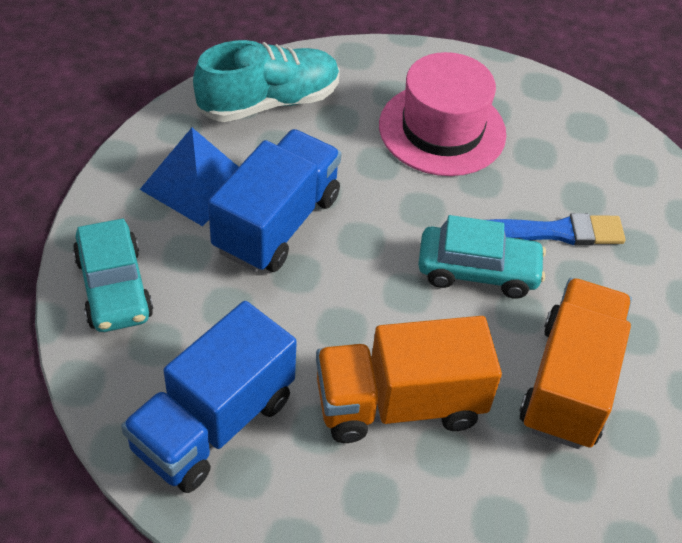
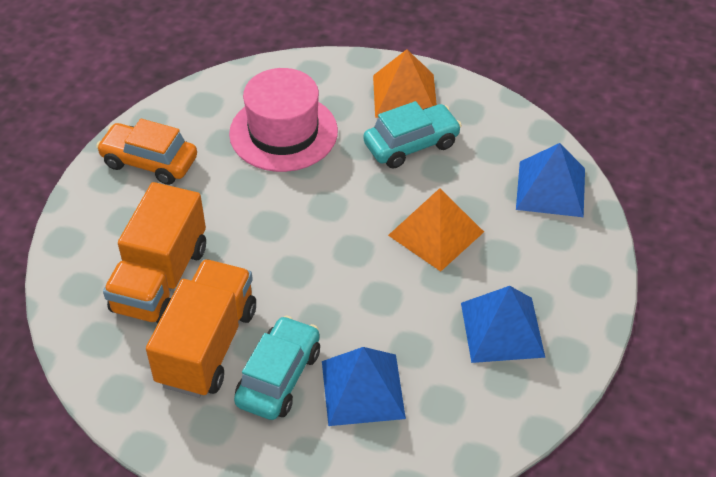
blue brush: 1 -> 0
blue pyramid: 1 -> 3
blue truck: 2 -> 0
orange car: 0 -> 1
orange pyramid: 0 -> 2
turquoise shoe: 1 -> 0

